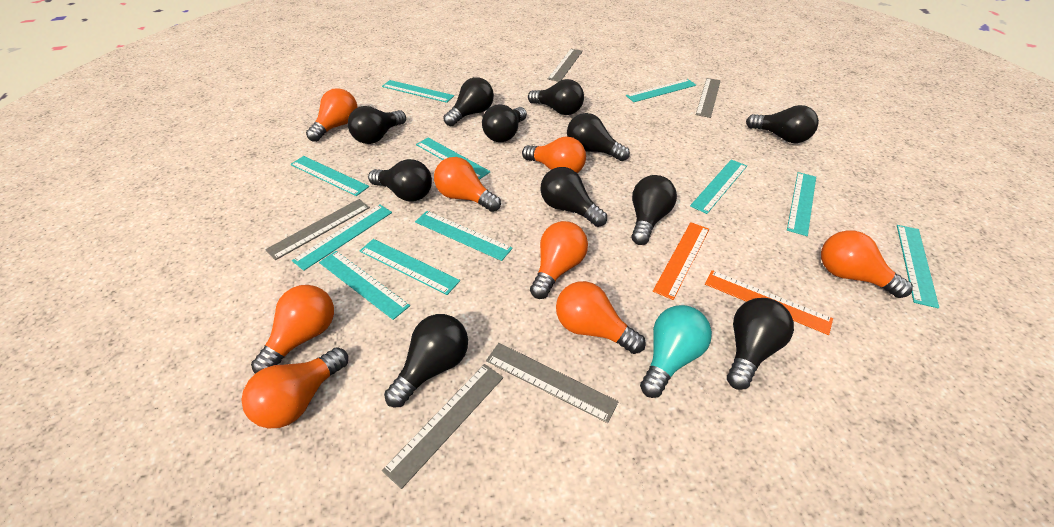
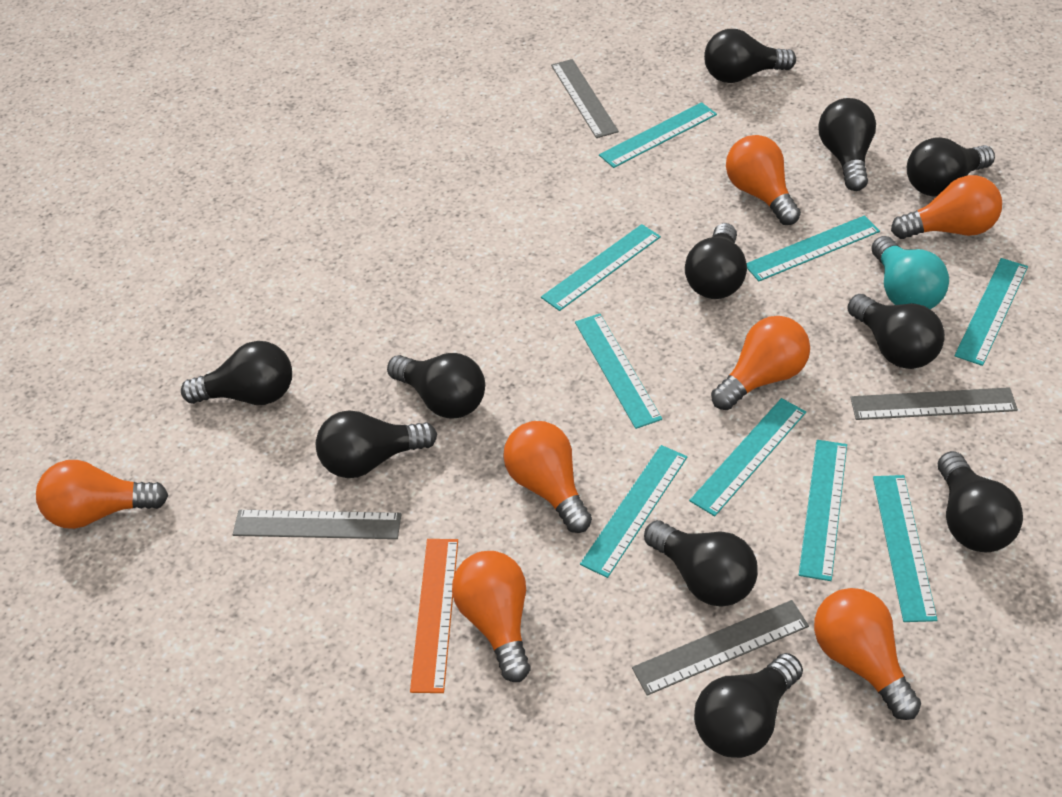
grey ruler: 5 -> 4
orange light bulb: 8 -> 7
orange ruler: 2 -> 1
turquoise ruler: 11 -> 9

